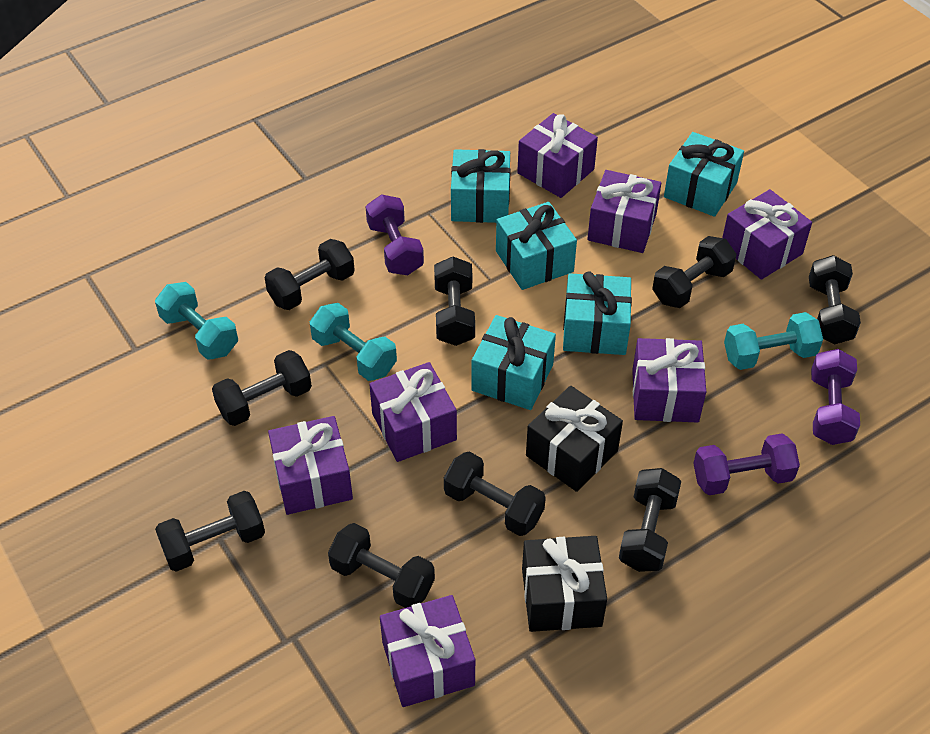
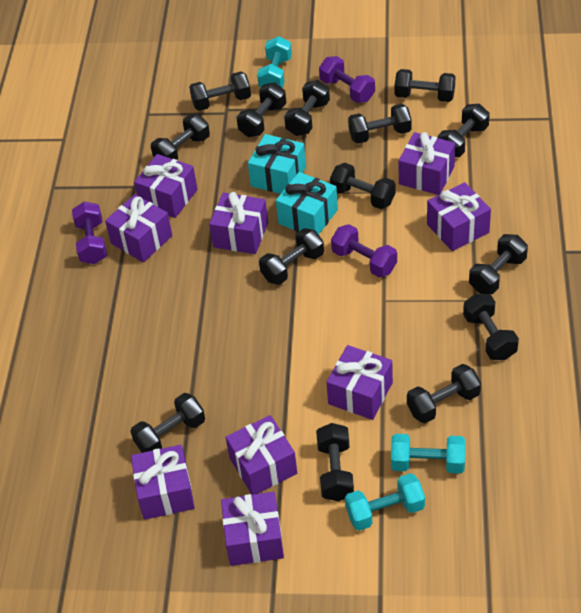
black dumbbell: 9 -> 14
black gift: 2 -> 0
purple gift: 7 -> 9
turquoise gift: 5 -> 2

